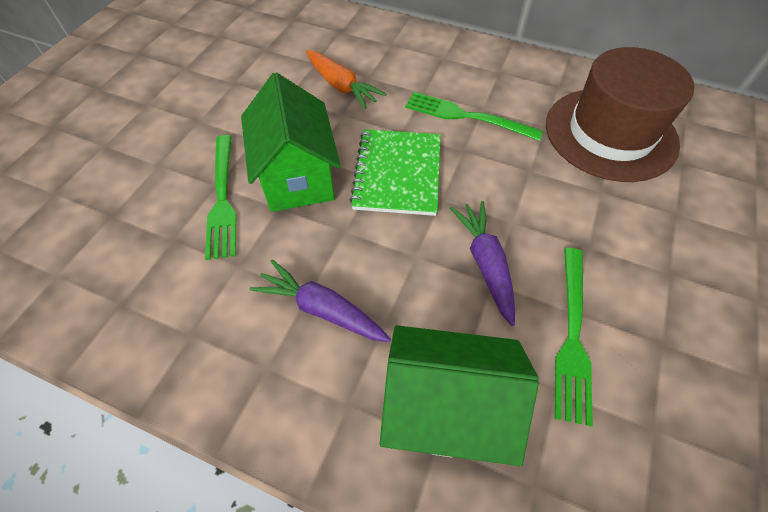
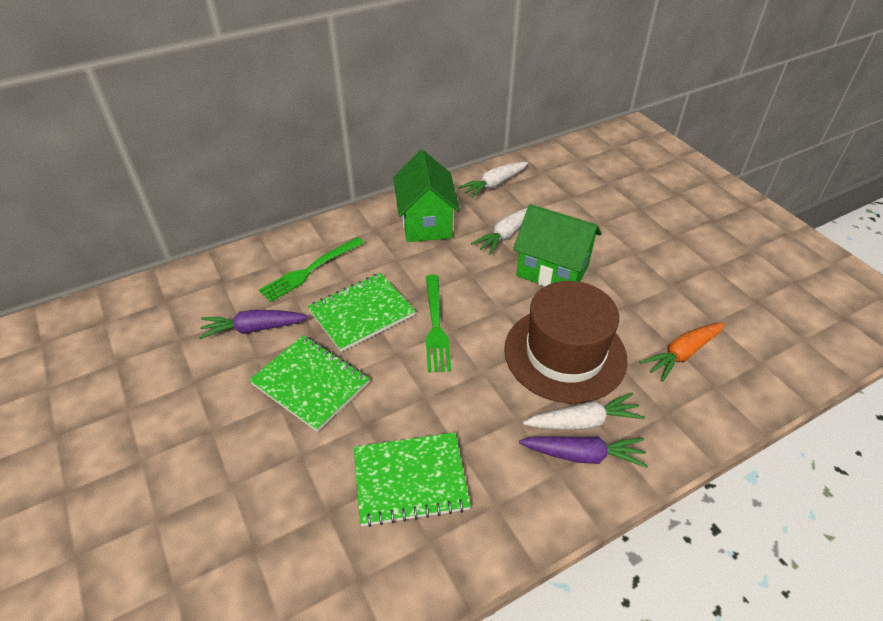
green fork: 3 -> 2
green notebook: 1 -> 3
white carrot: 0 -> 3

